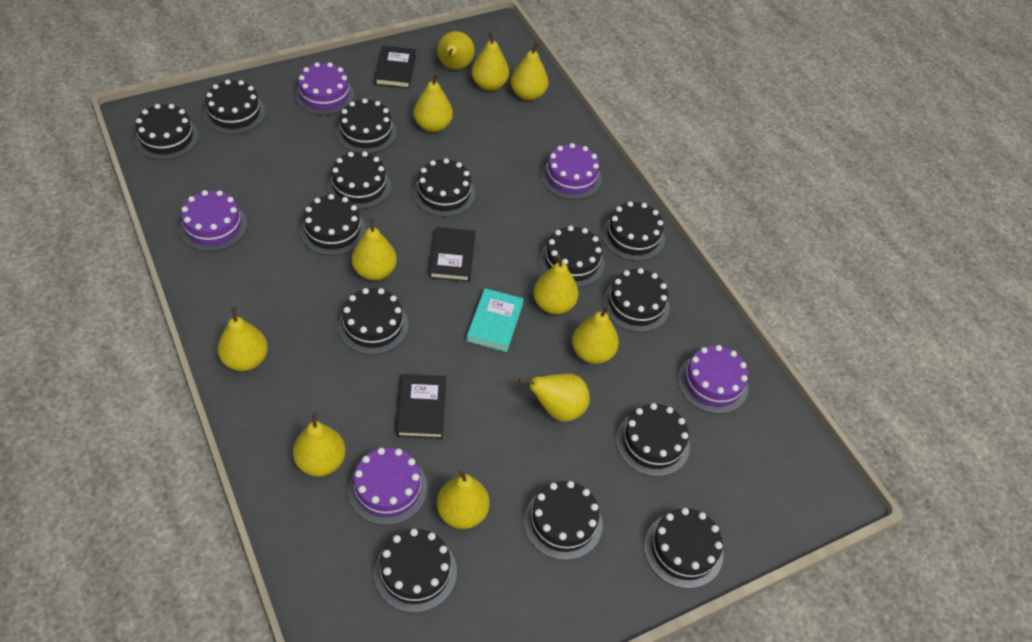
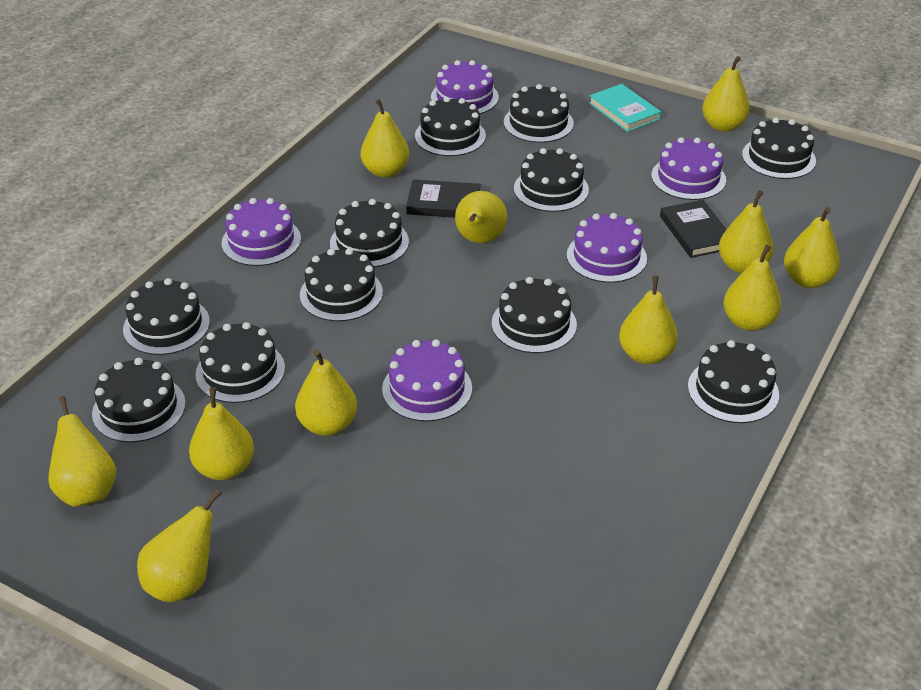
black book: 3 -> 2
black cake: 14 -> 11

